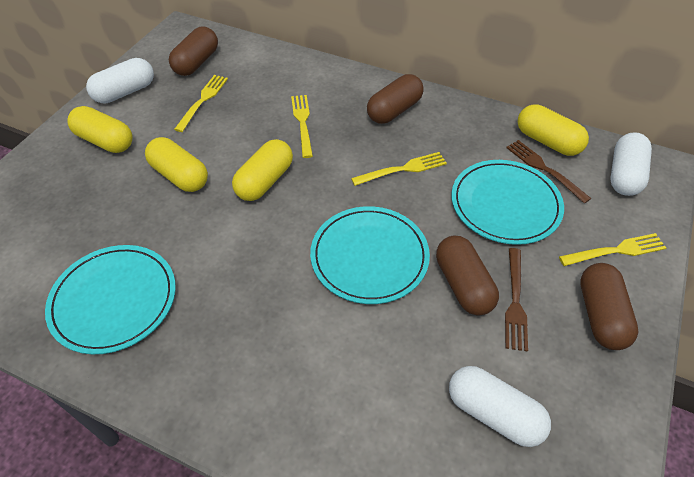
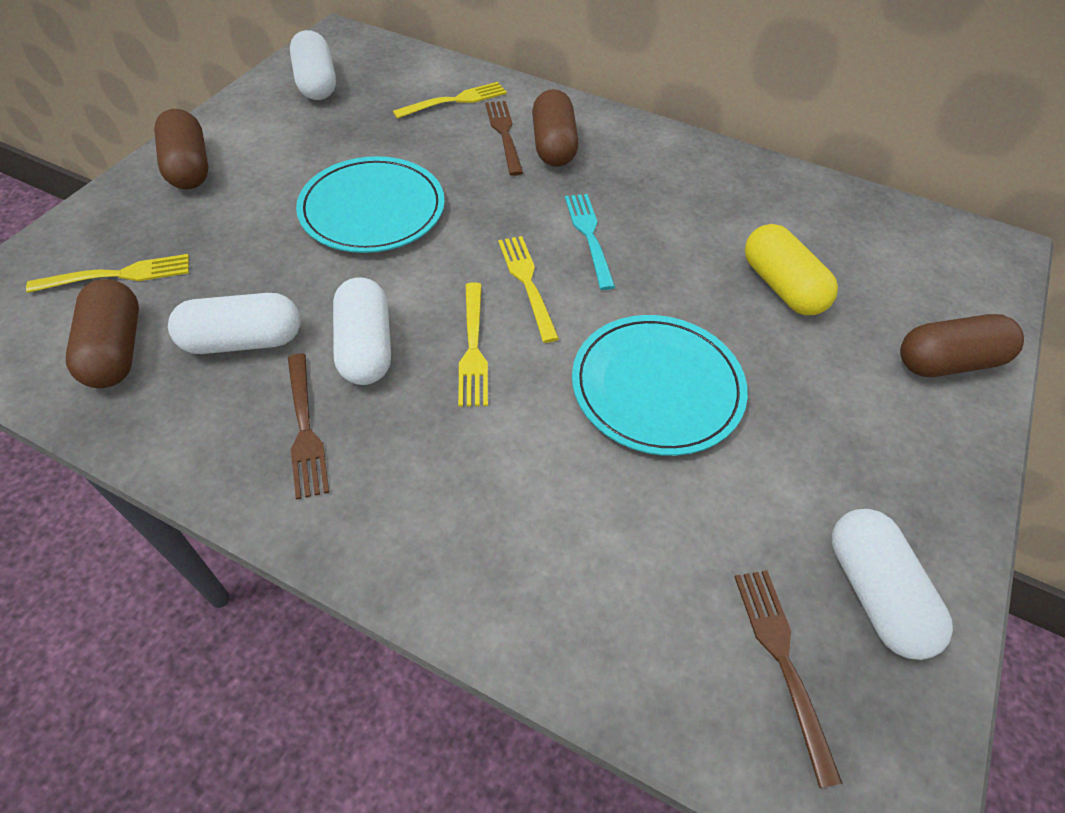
brown fork: 2 -> 3
turquoise fork: 0 -> 1
turquoise plate: 3 -> 2
white capsule: 3 -> 4
yellow capsule: 4 -> 1

